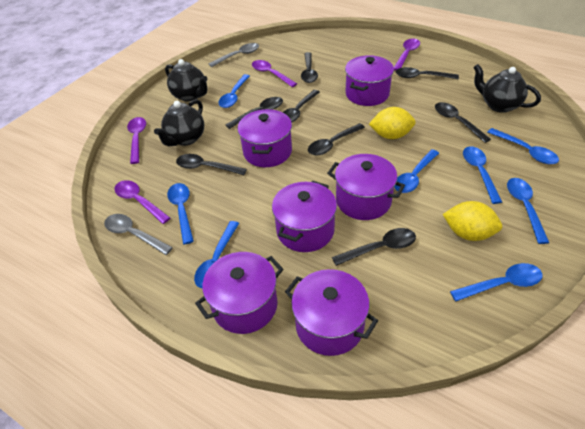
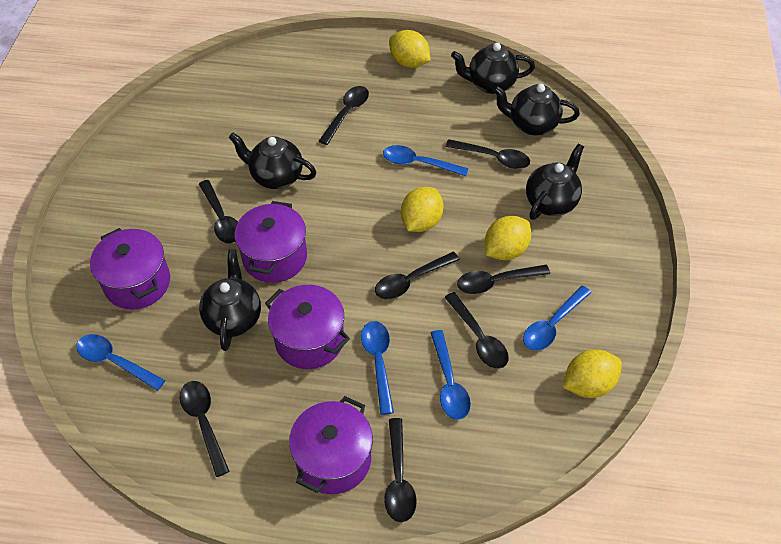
black teapot: 3 -> 5
blue spoon: 8 -> 5
grey spoon: 2 -> 0
purple pot: 6 -> 4
purple spoon: 4 -> 0
yellow lemon: 2 -> 4

